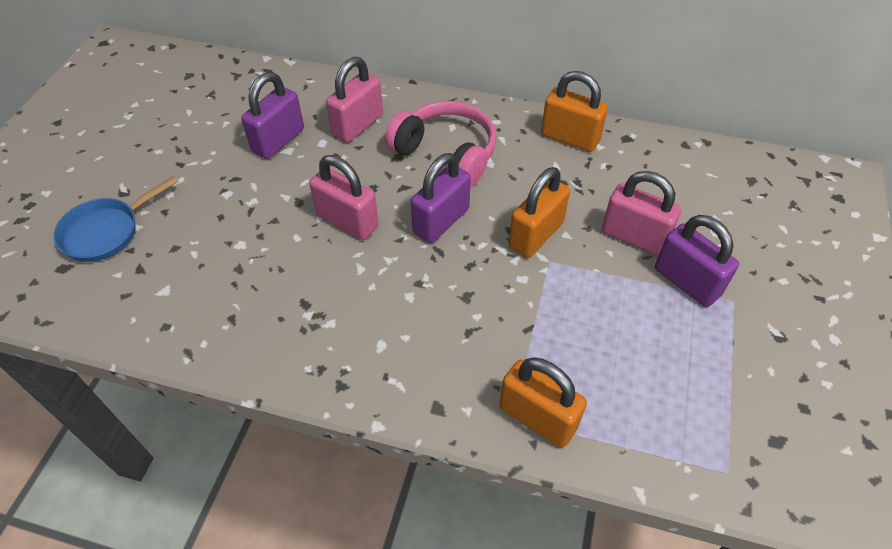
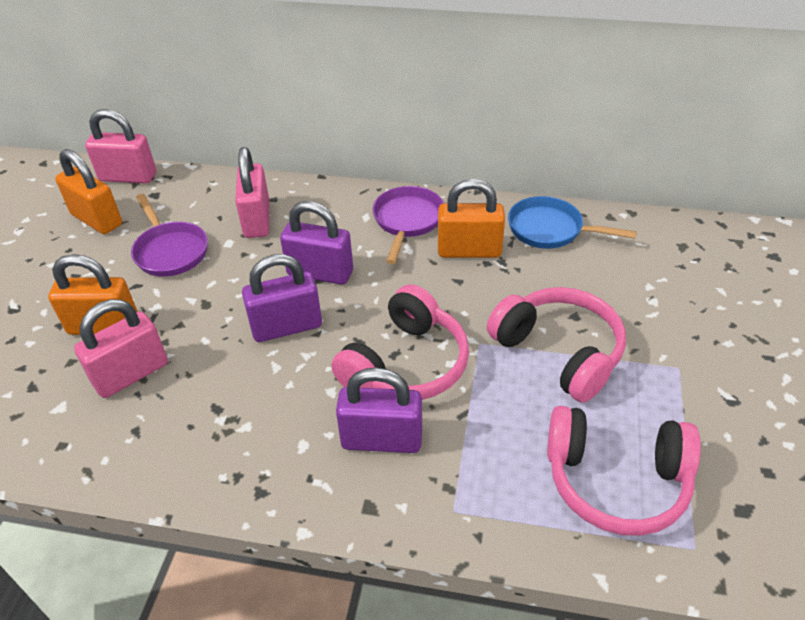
pink headphones: 1 -> 3
purple pan: 0 -> 2

